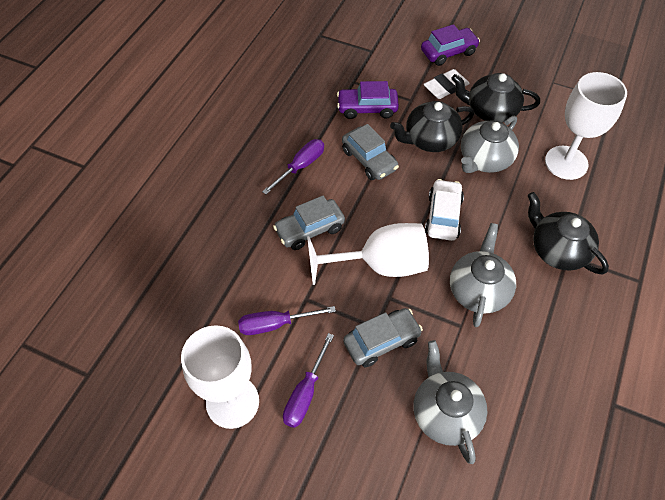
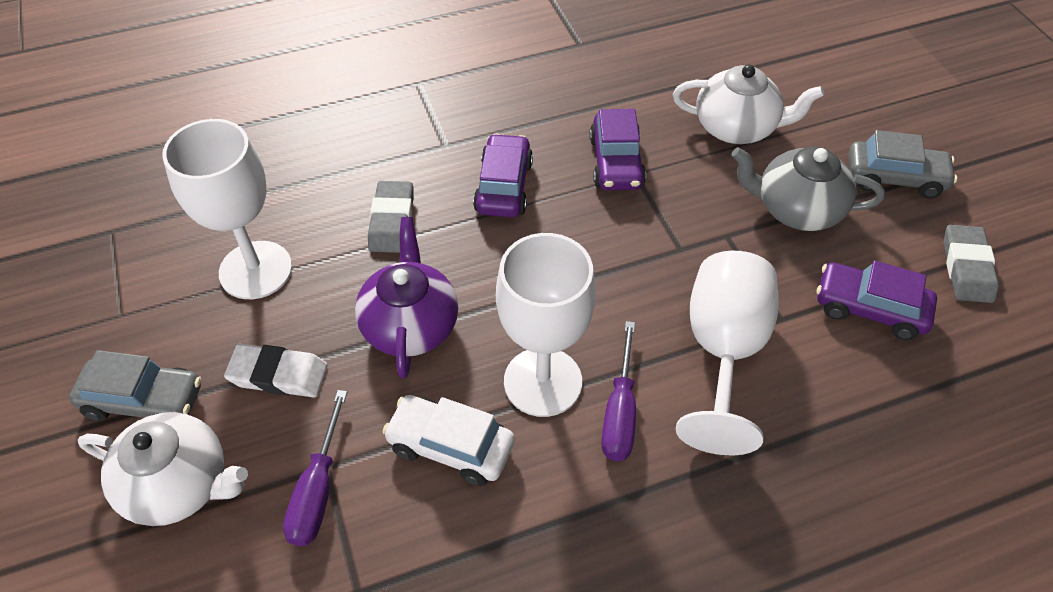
black teapot: 3 -> 0
grey car: 3 -> 2
grey eraser: 0 -> 2
grey teapot: 3 -> 1
purple car: 2 -> 3
purple screwdriver: 3 -> 2
purple teapot: 0 -> 1
white teapot: 0 -> 2

